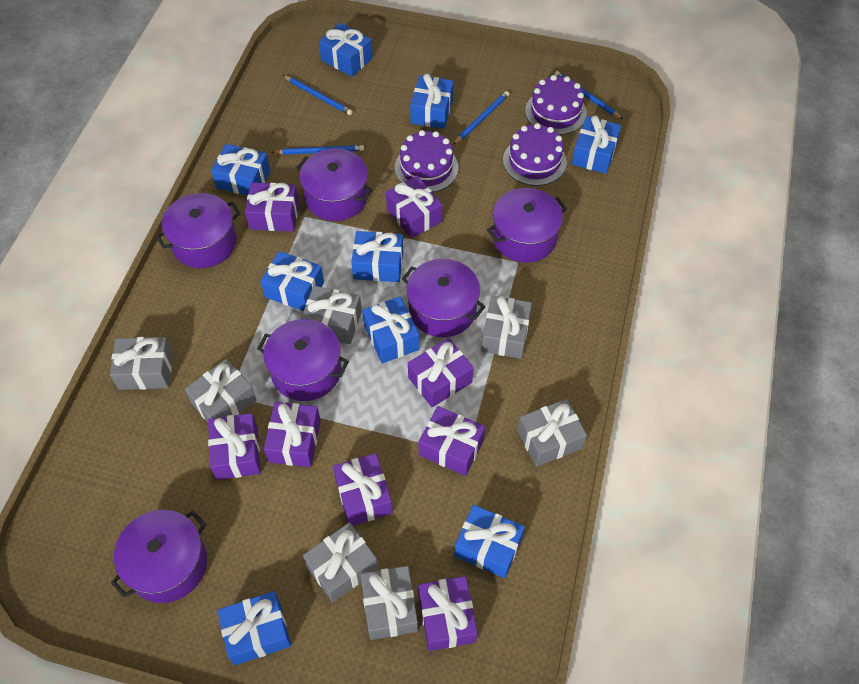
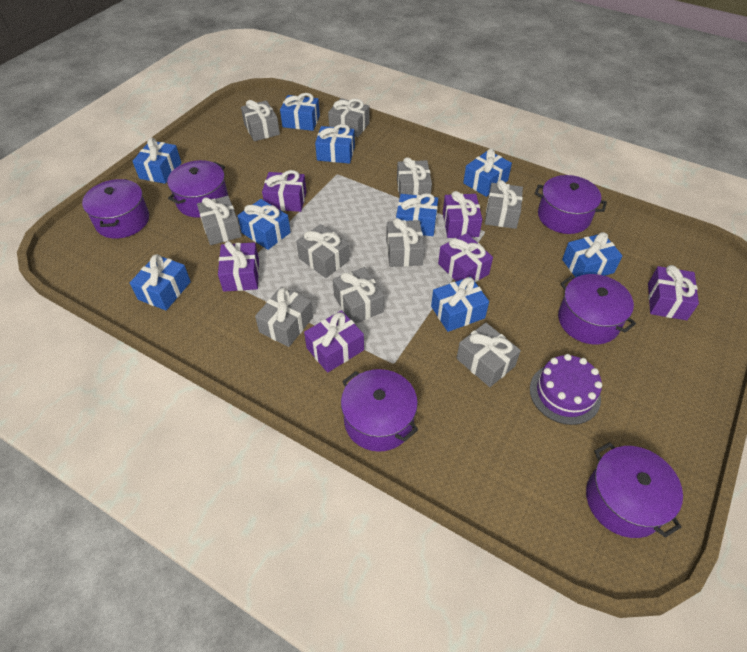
blue pencil: 4 -> 0
grey gift: 7 -> 10
purple cake: 3 -> 1
purple gift: 8 -> 6

